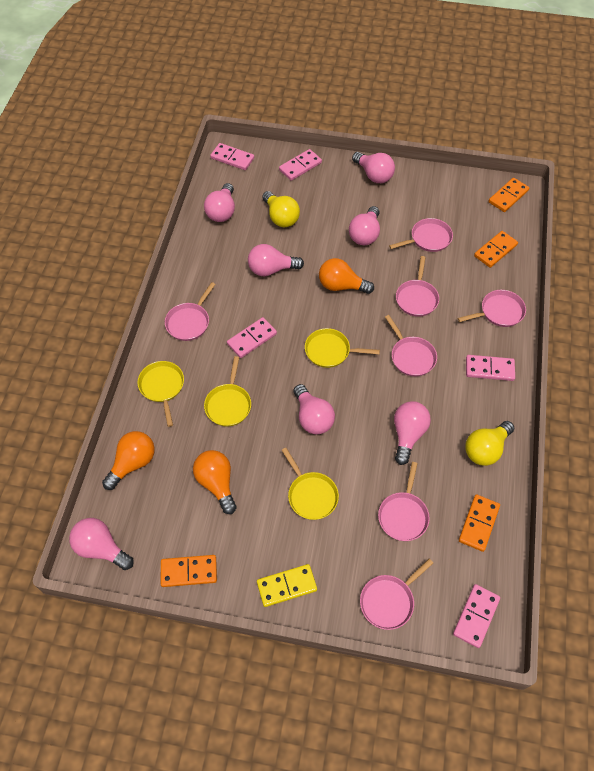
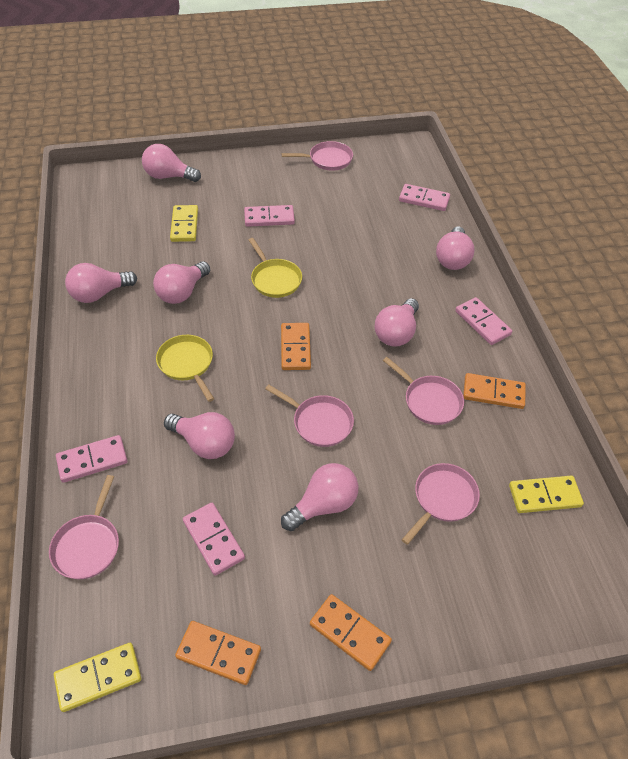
orange light bulb: 3 -> 0
pink pan: 7 -> 5
yellow domino: 1 -> 3
yellow light bulb: 2 -> 0
yellow pan: 4 -> 2

